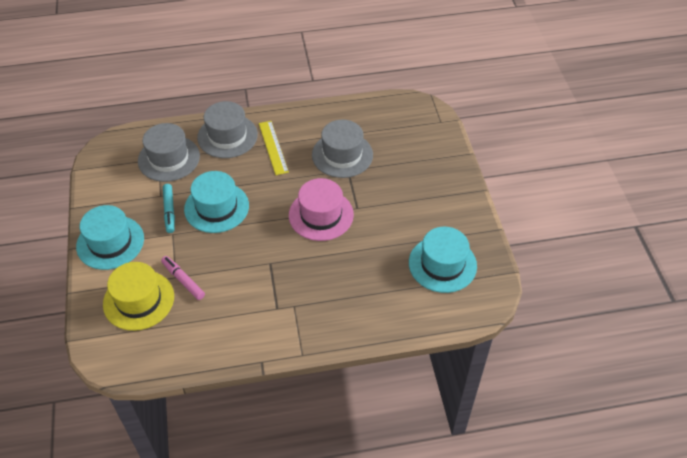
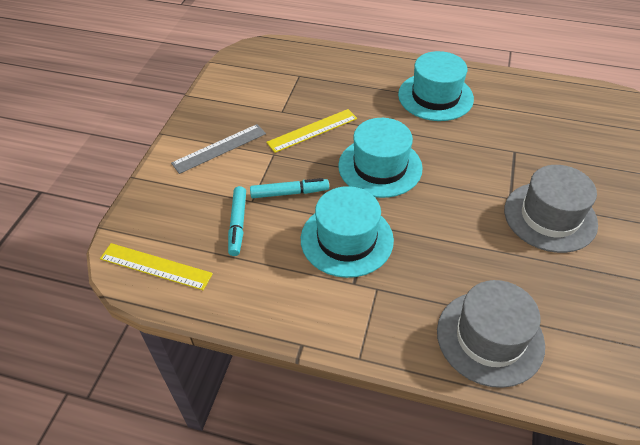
grey hat: 3 -> 2
grey ruler: 0 -> 1
pink hat: 1 -> 0
pink marker: 1 -> 0
turquoise marker: 1 -> 2
yellow hat: 1 -> 0
yellow ruler: 1 -> 2

